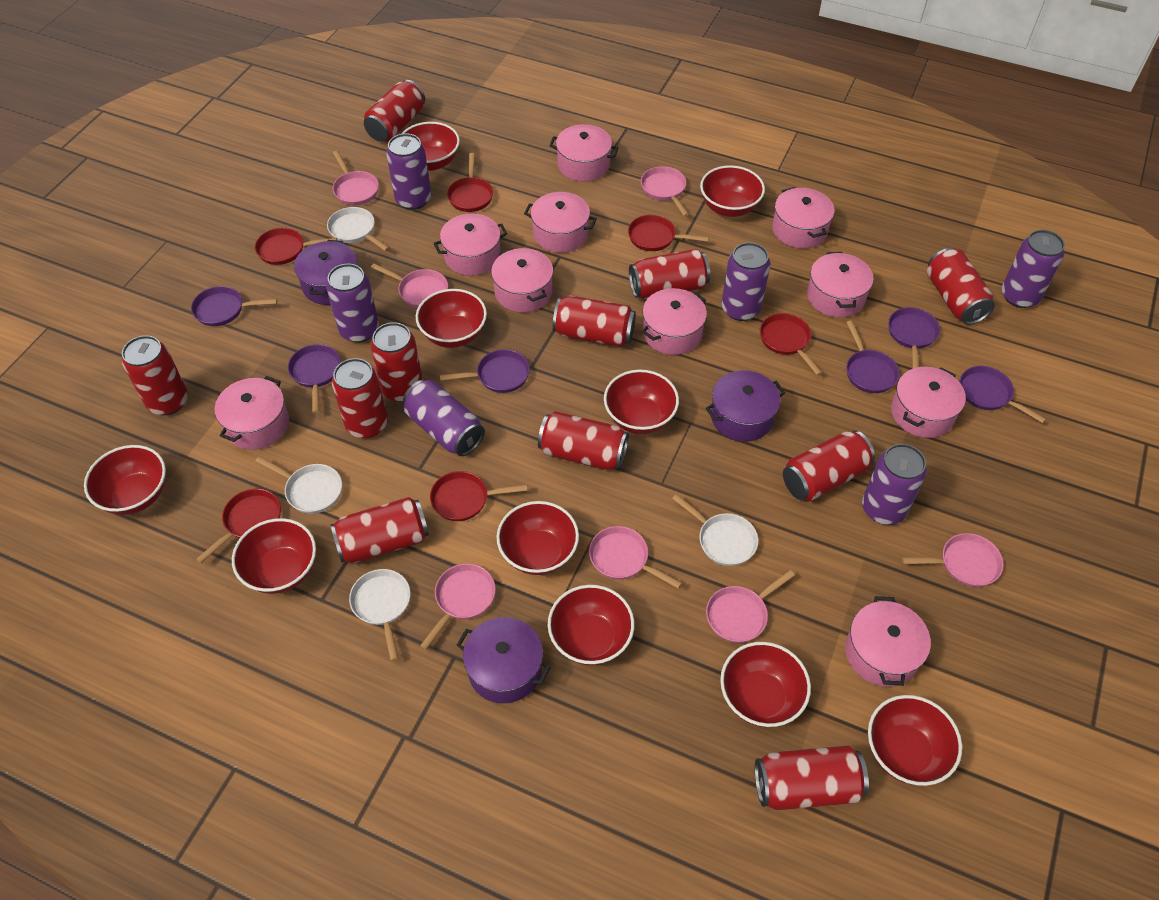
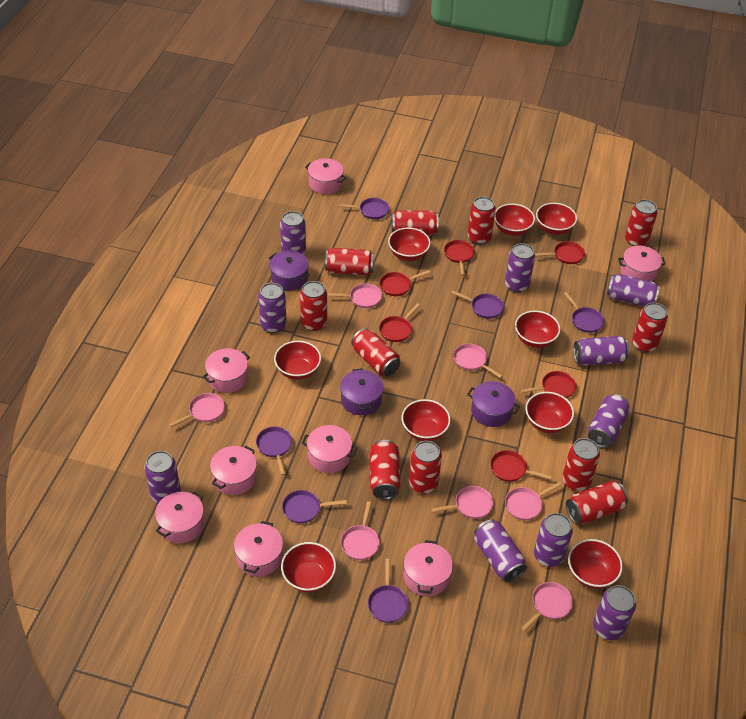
pink pot: 10 -> 8
purple can: 6 -> 10
red bowl: 10 -> 9
white pan: 4 -> 0

